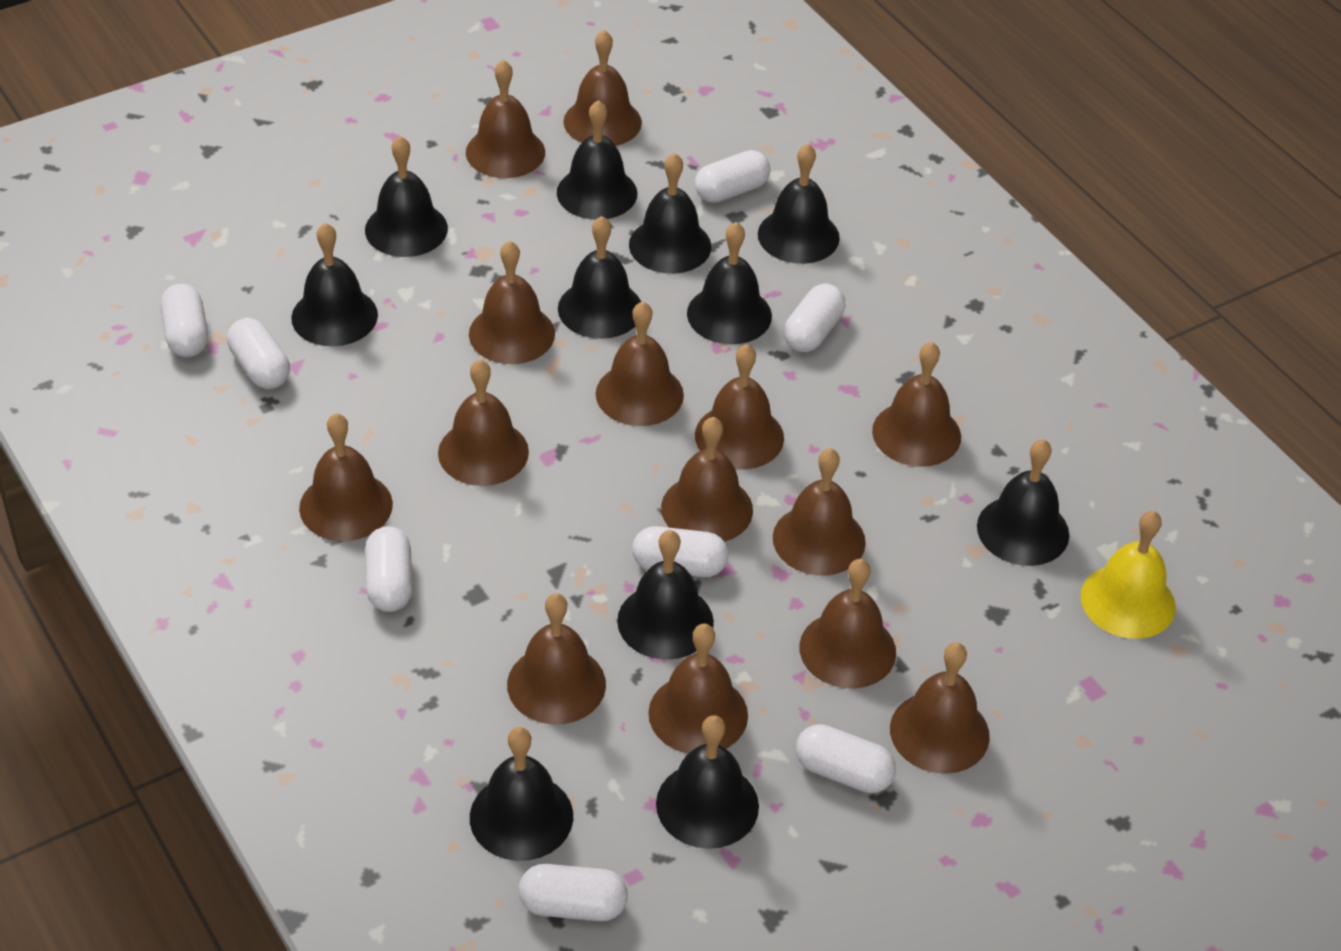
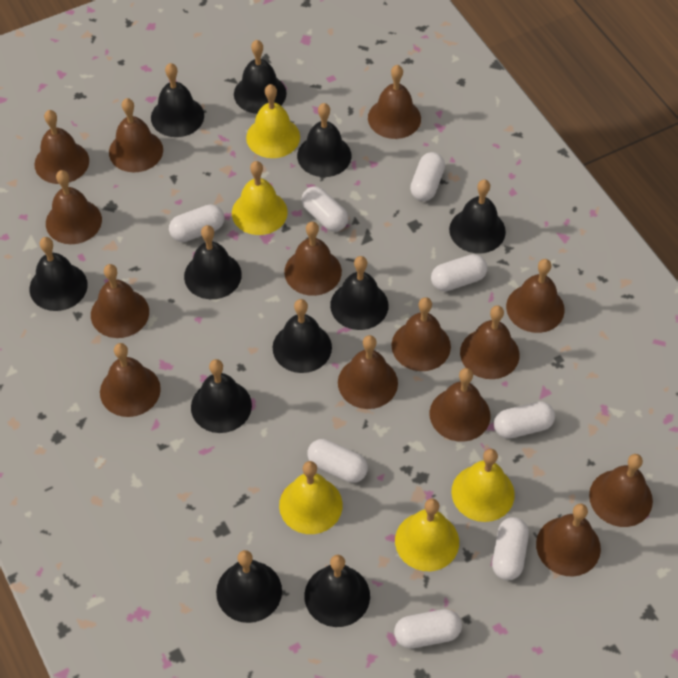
yellow bell: 1 -> 5

